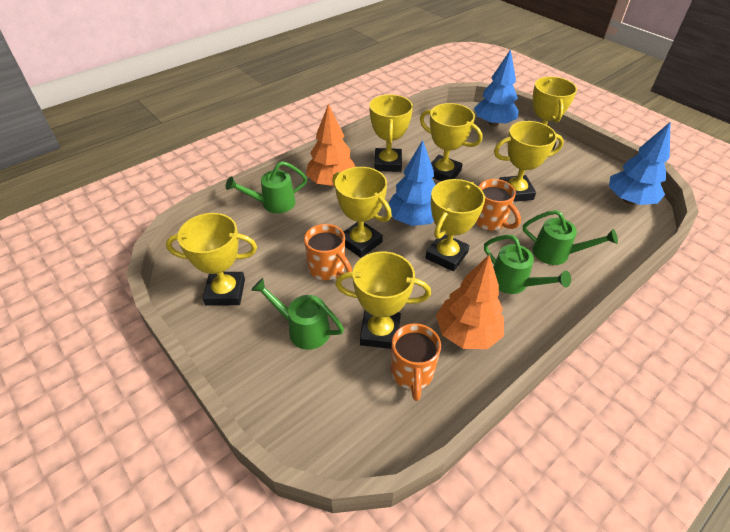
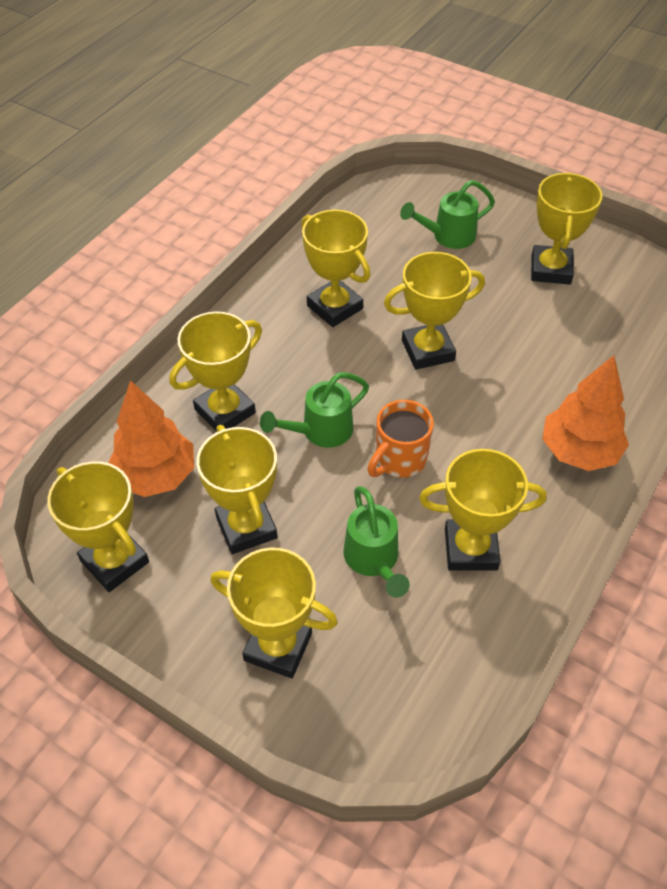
blue tree: 3 -> 0
green watering can: 4 -> 3
orange mug: 3 -> 1

